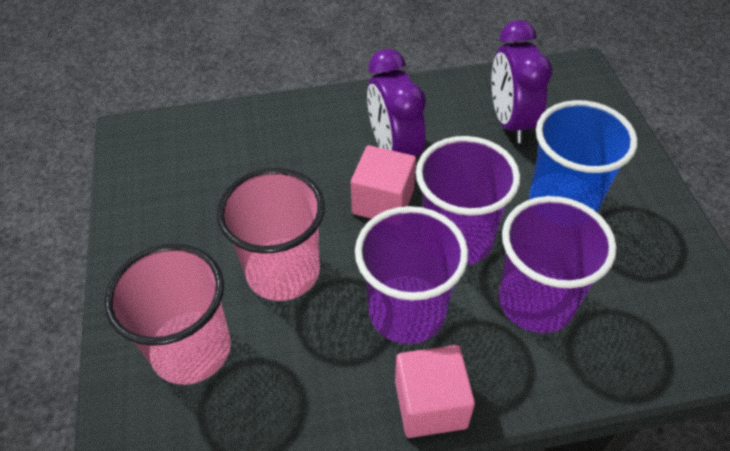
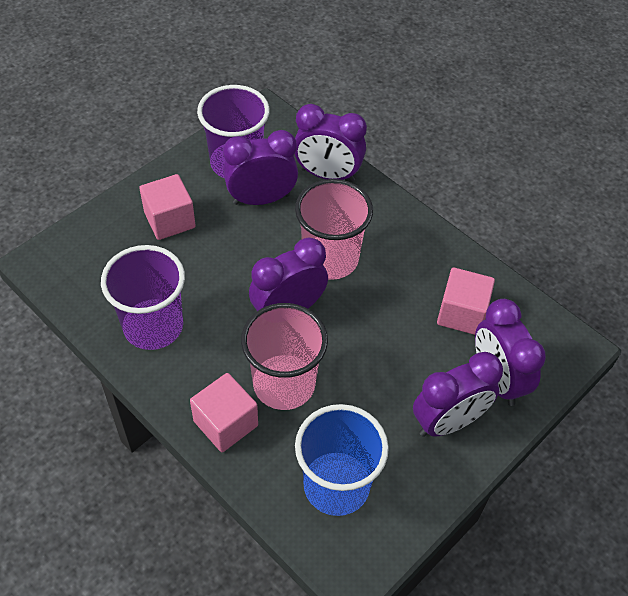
pink cube: 2 -> 3
purple clock: 2 -> 5
purple cup: 3 -> 2

